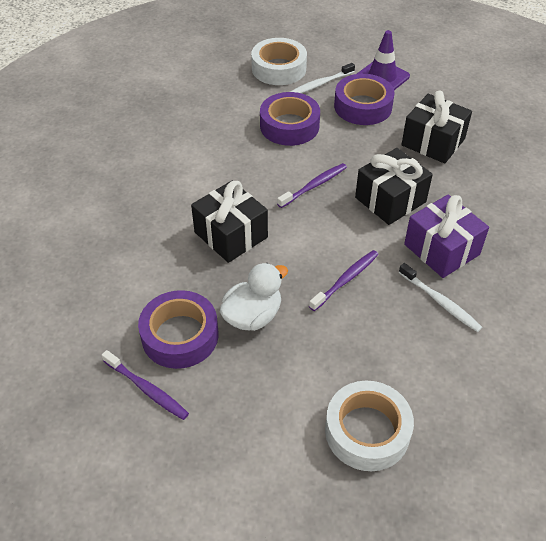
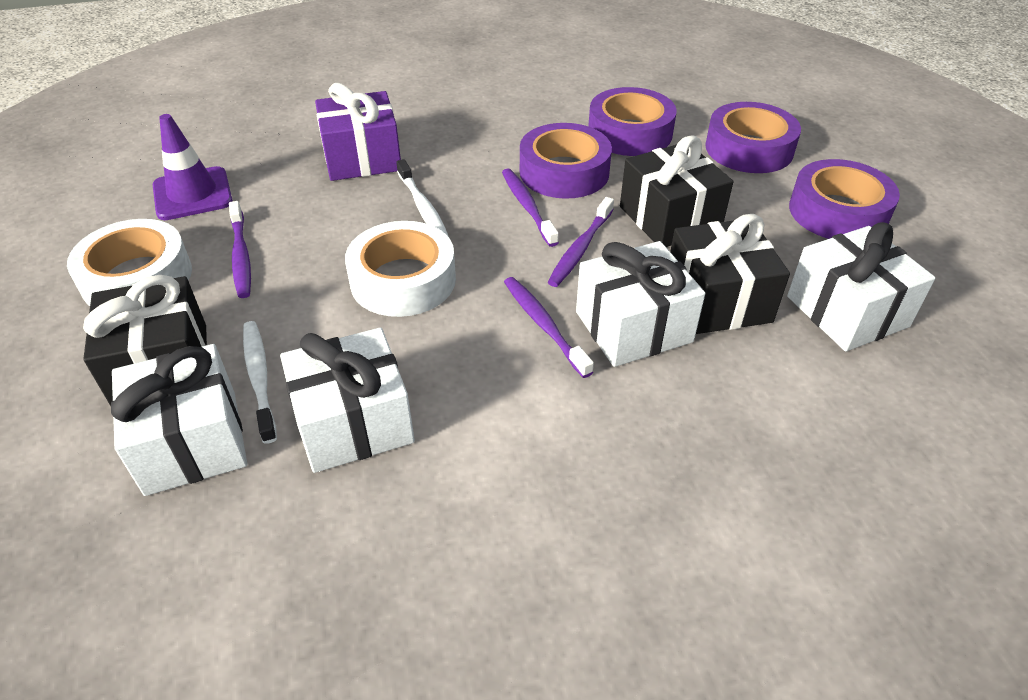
purple tape: 3 -> 4
purple toothbrush: 3 -> 4
white duck: 1 -> 0
white gift: 0 -> 4

